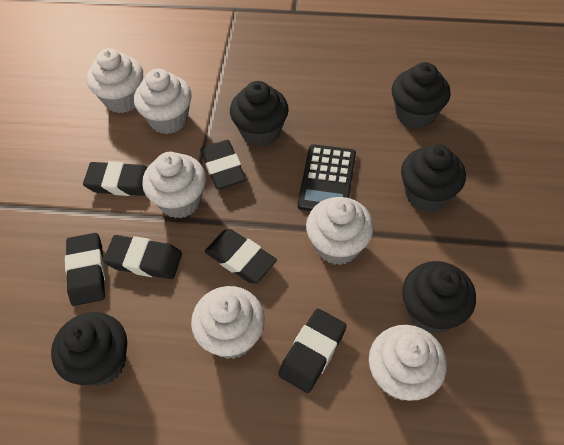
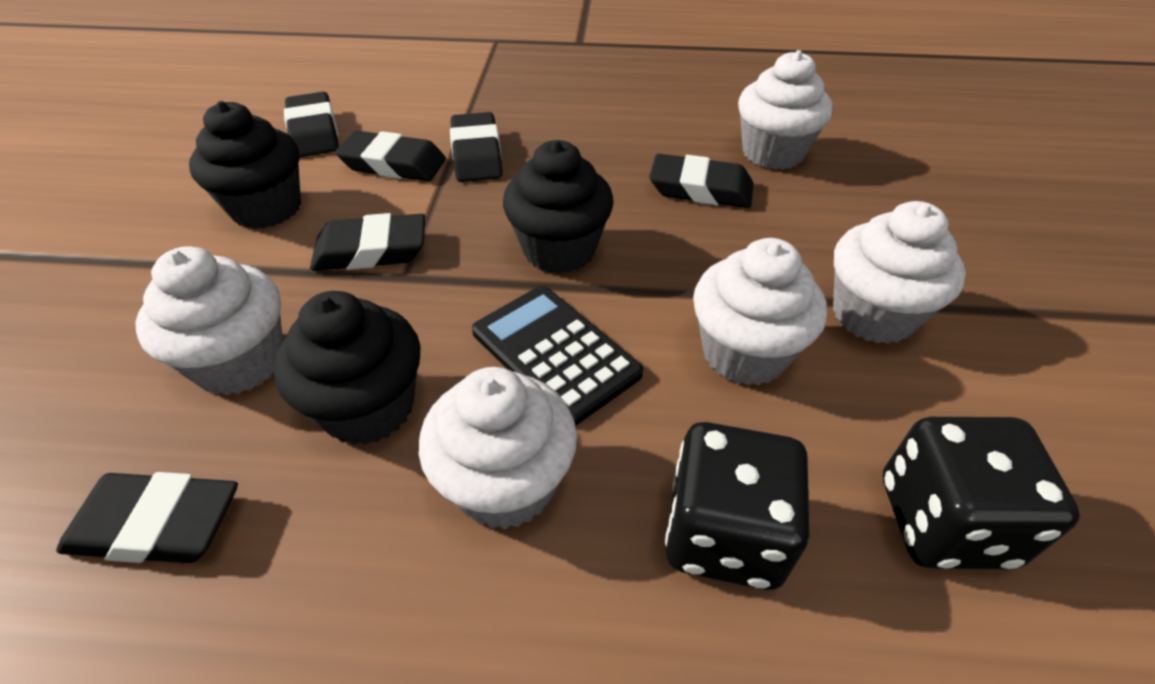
black cupcake: 5 -> 3
black dice: 0 -> 2
white cupcake: 6 -> 5

